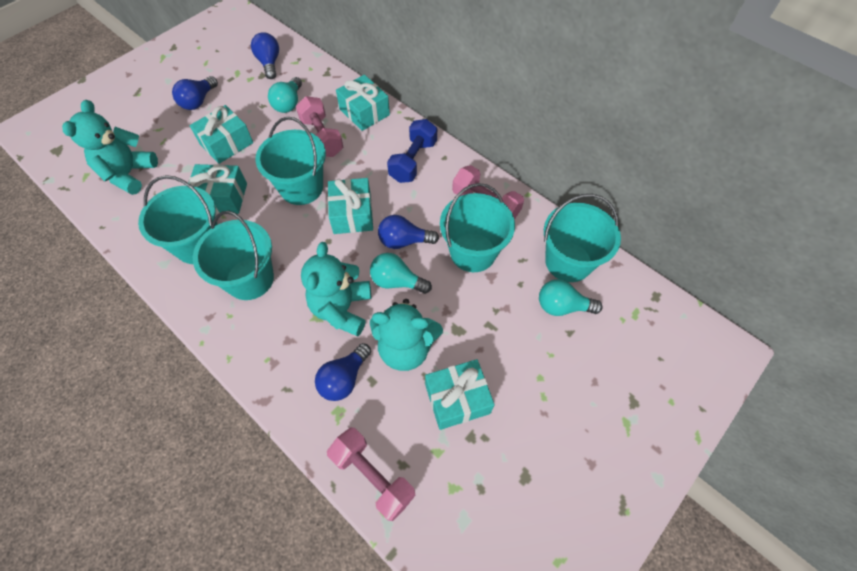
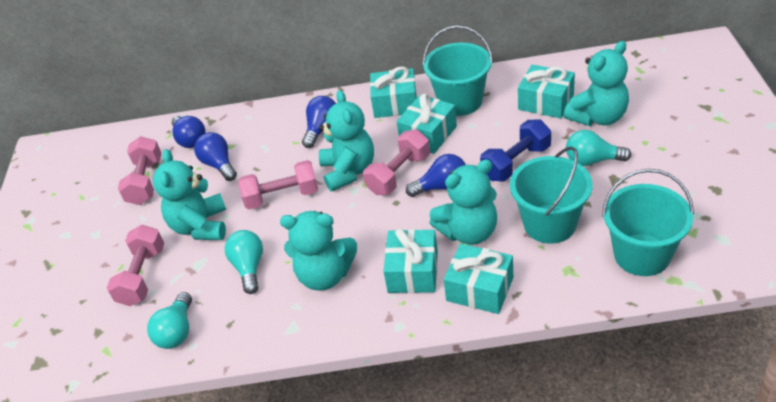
pink dumbbell: 3 -> 4
turquoise bucket: 5 -> 3
turquoise teddy bear: 3 -> 5

